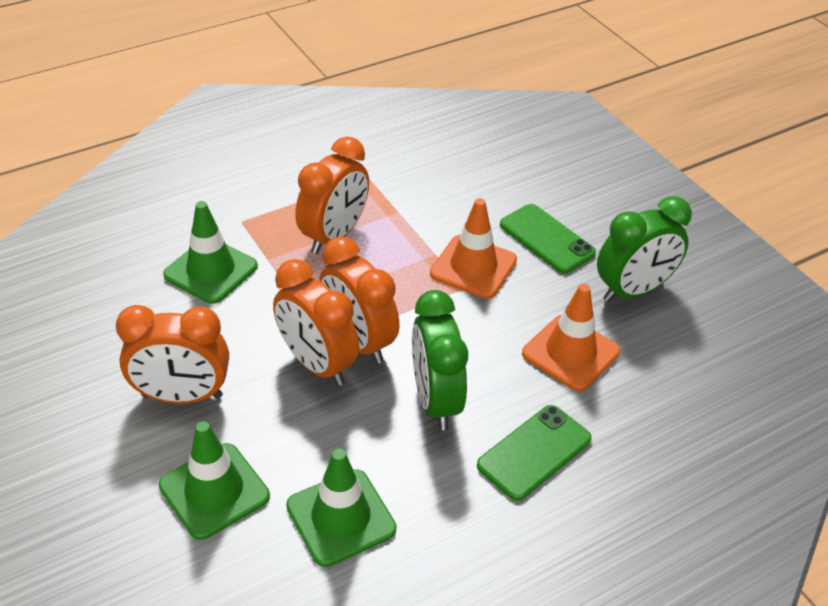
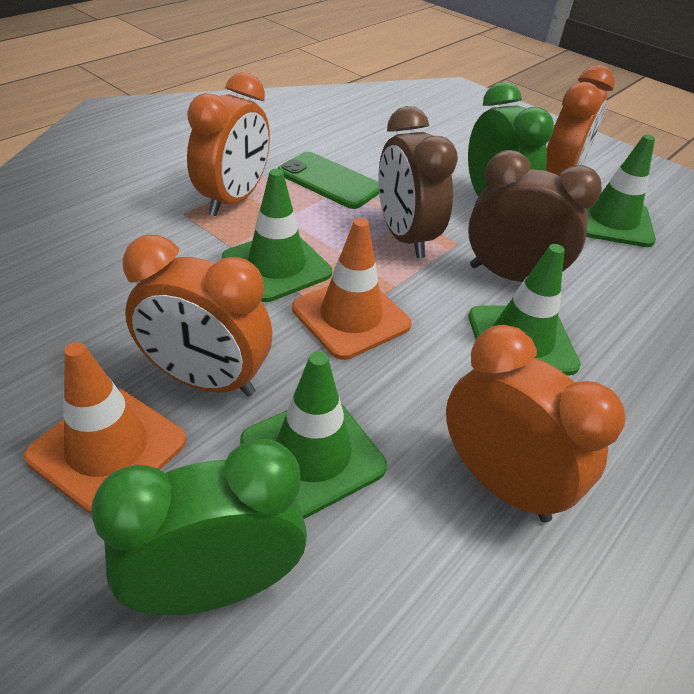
brown clock: 0 -> 2
green phone: 2 -> 1
green traffic cone: 3 -> 4

